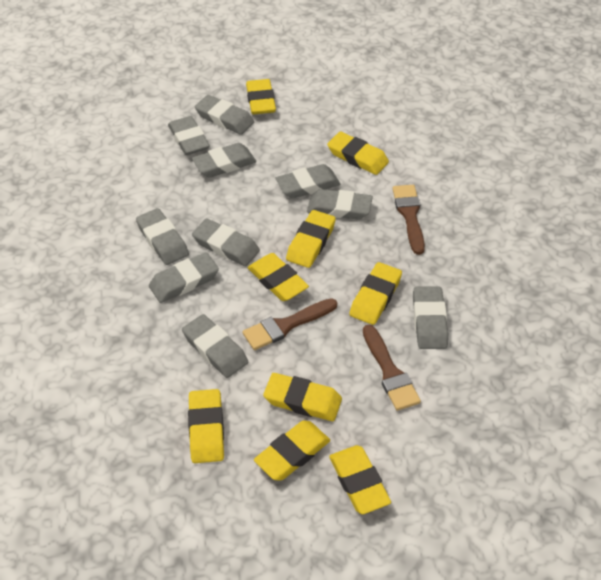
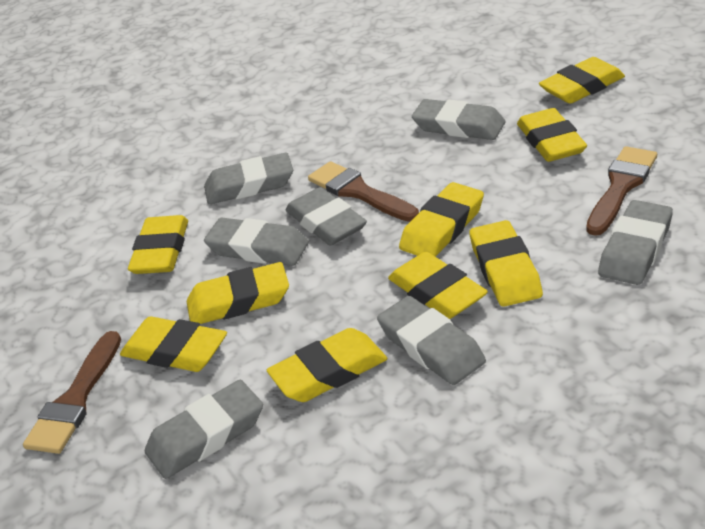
grey eraser: 10 -> 7

